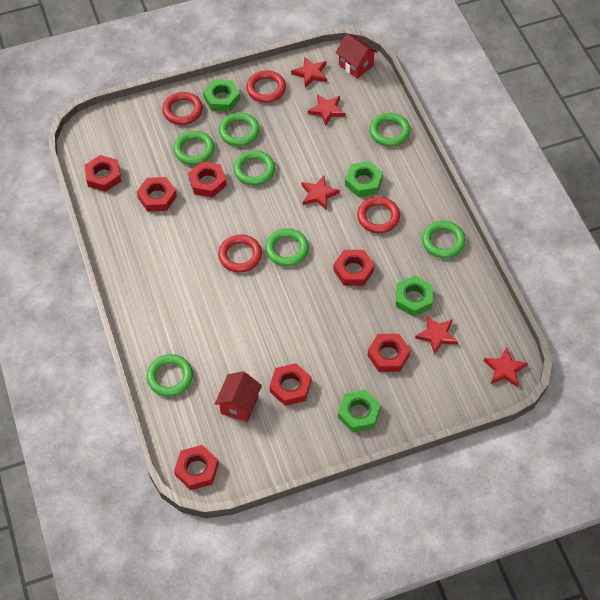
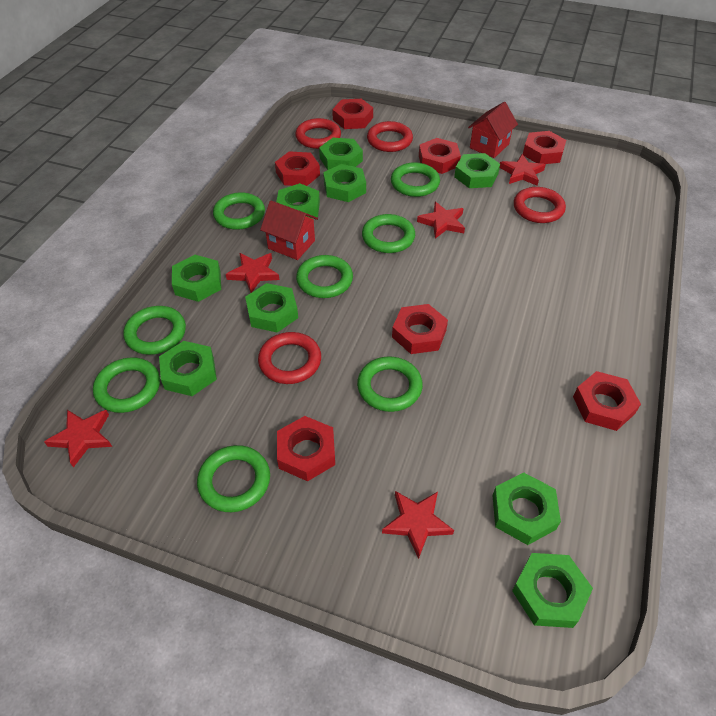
green nut: 4 -> 9
green ring: 7 -> 8

